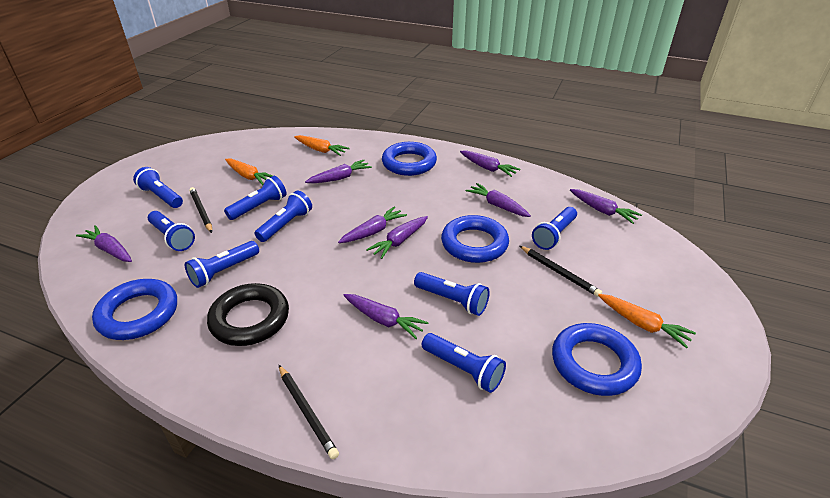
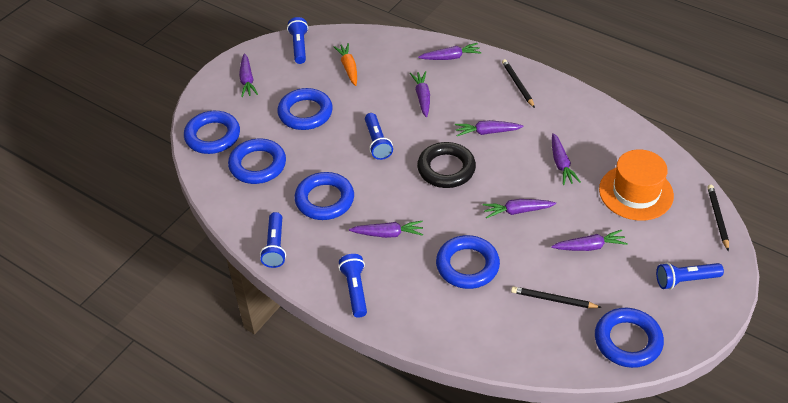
blue flashlight: 8 -> 5
blue ring: 4 -> 6
orange carrot: 3 -> 1
orange hat: 0 -> 1

